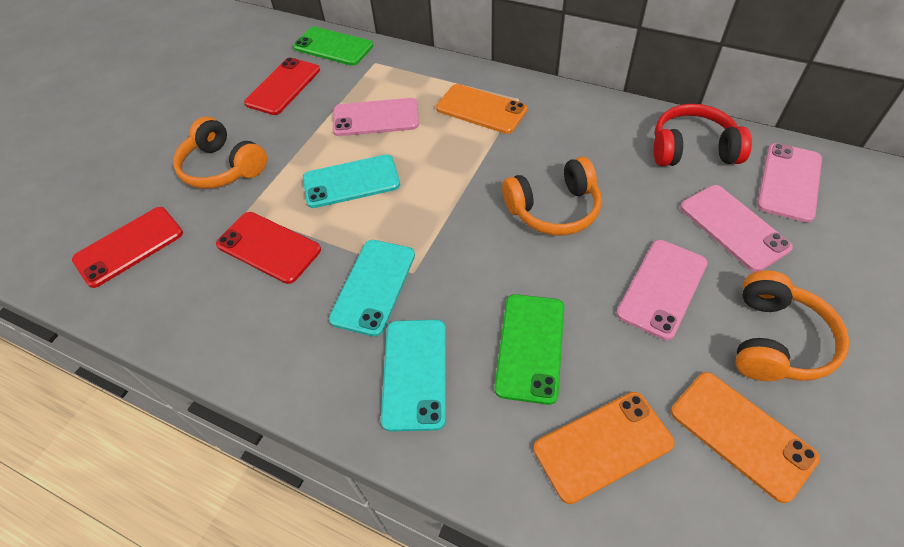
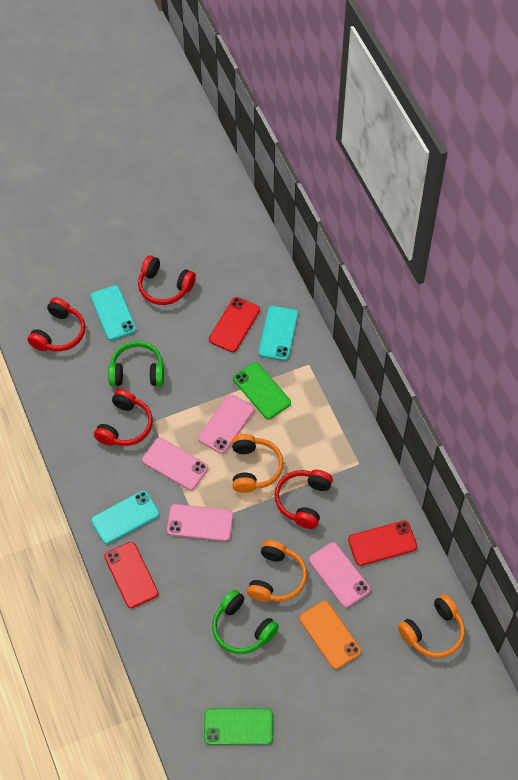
green headphones: 0 -> 2
orange phone: 3 -> 1
red headphones: 1 -> 4

